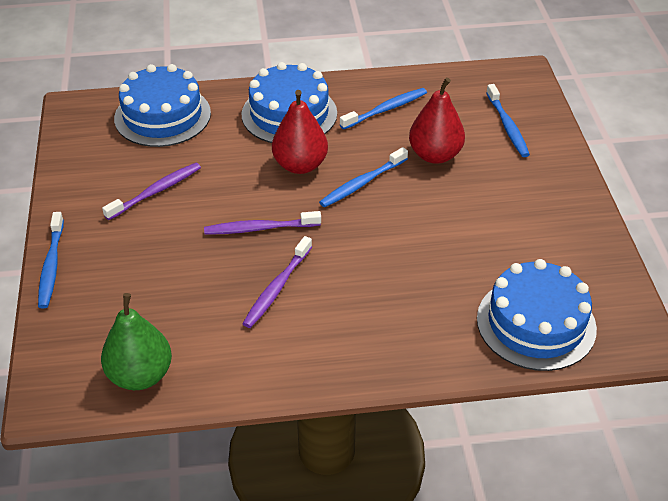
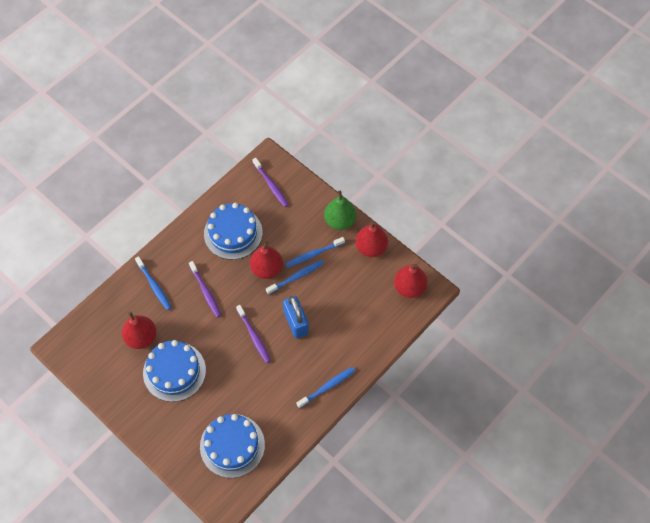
blue padlock: 0 -> 1
red pear: 2 -> 4

